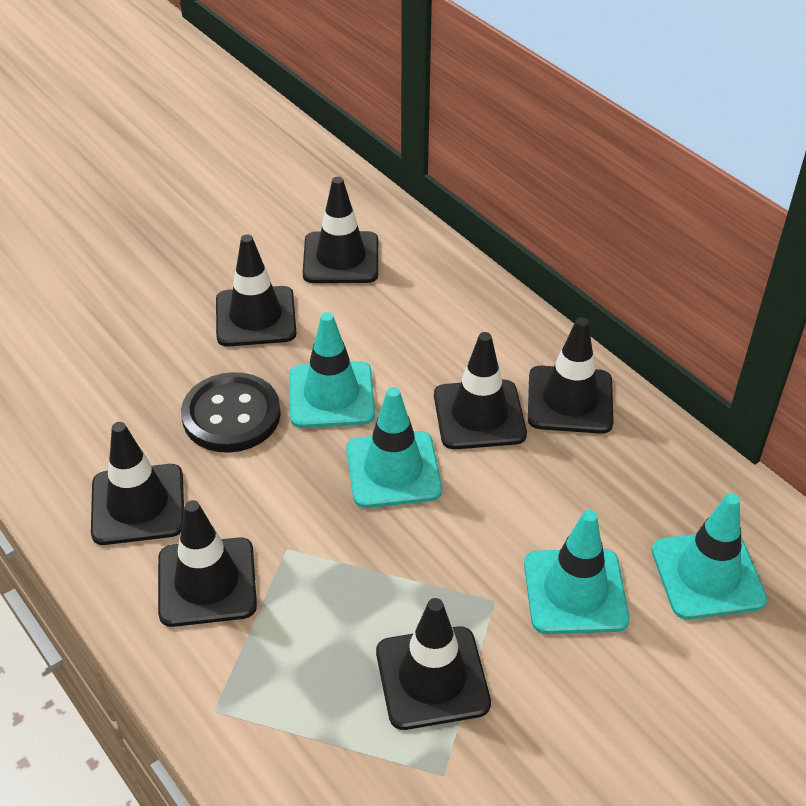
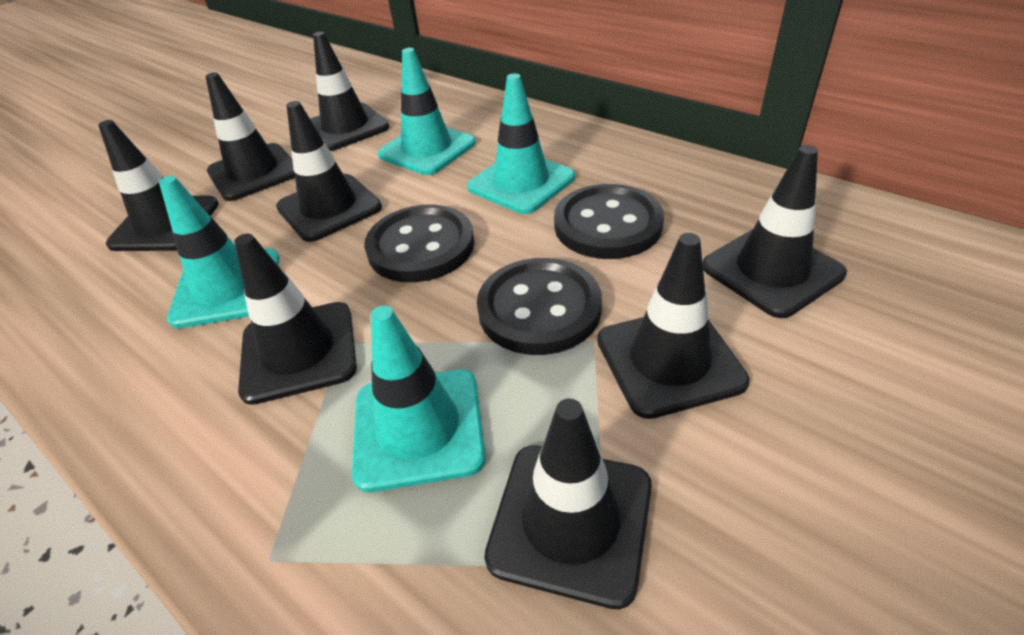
black button: 1 -> 3
black traffic cone: 7 -> 8

